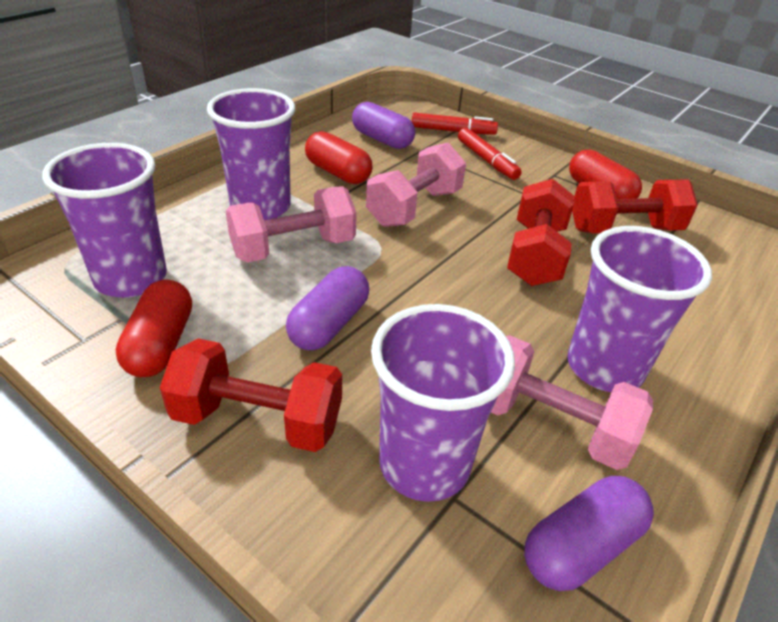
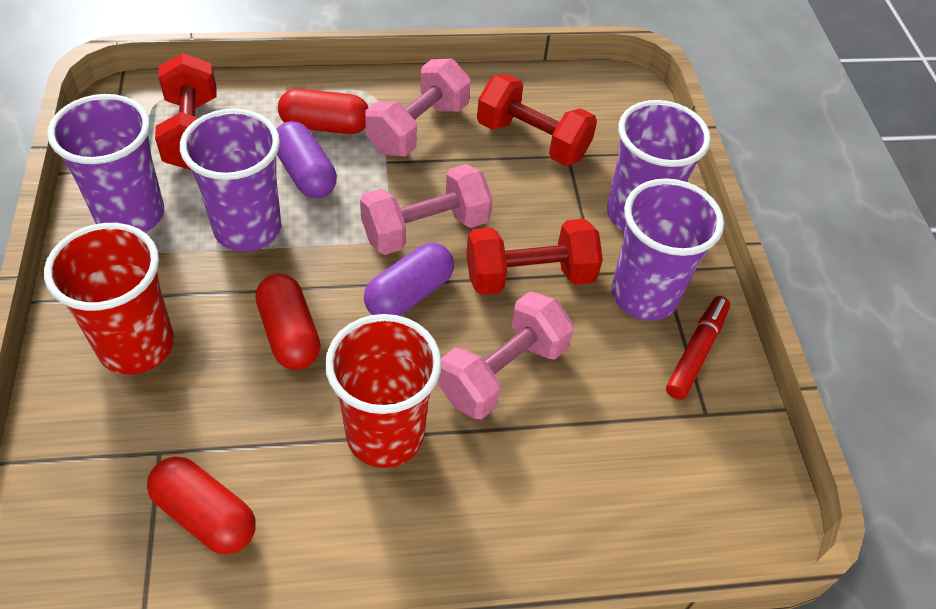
purple capsule: 3 -> 2
red cup: 0 -> 2
red marker: 2 -> 1

